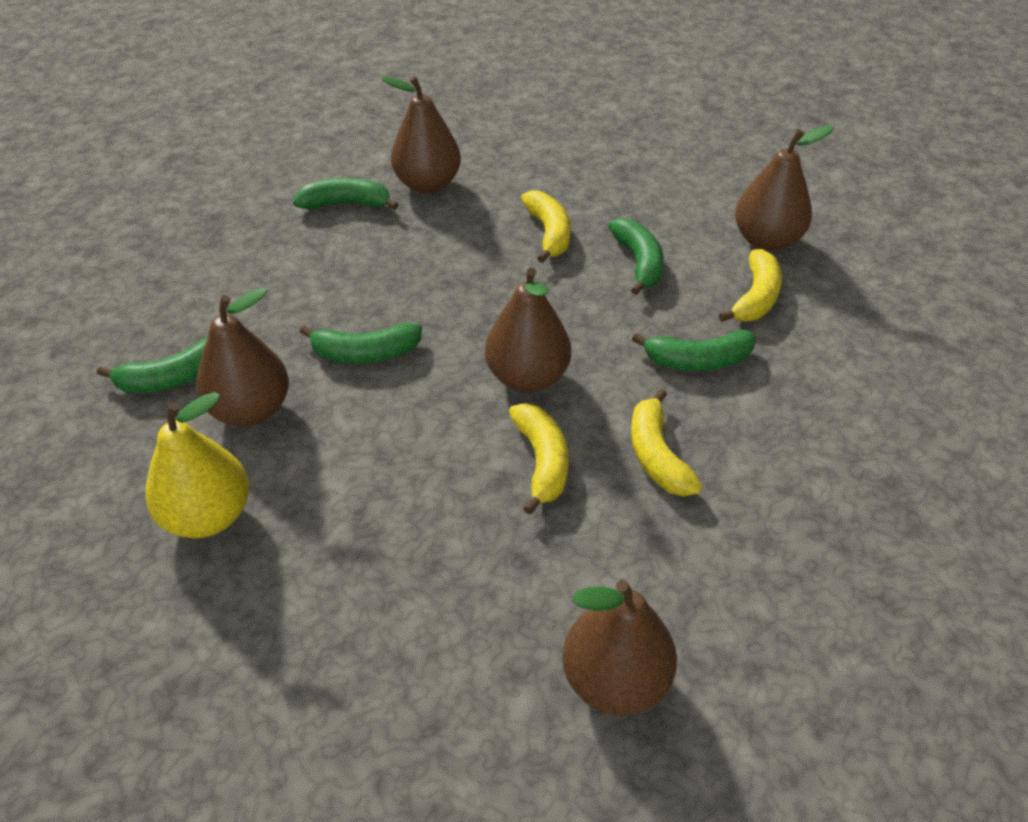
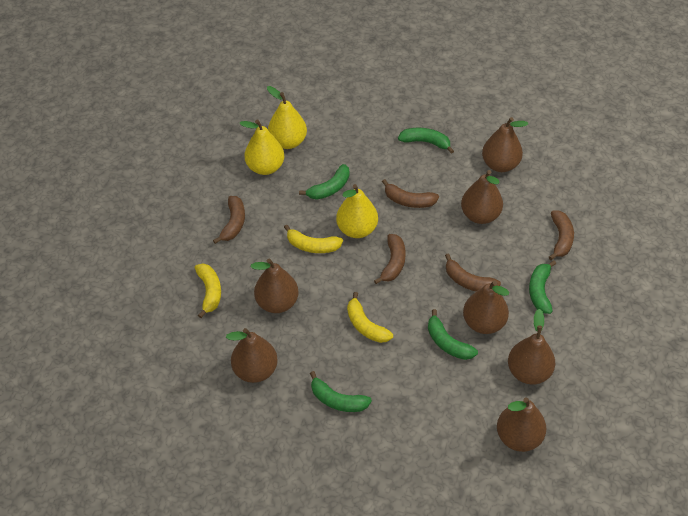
brown banana: 0 -> 5
brown pear: 5 -> 7
yellow banana: 4 -> 3
yellow pear: 1 -> 3

